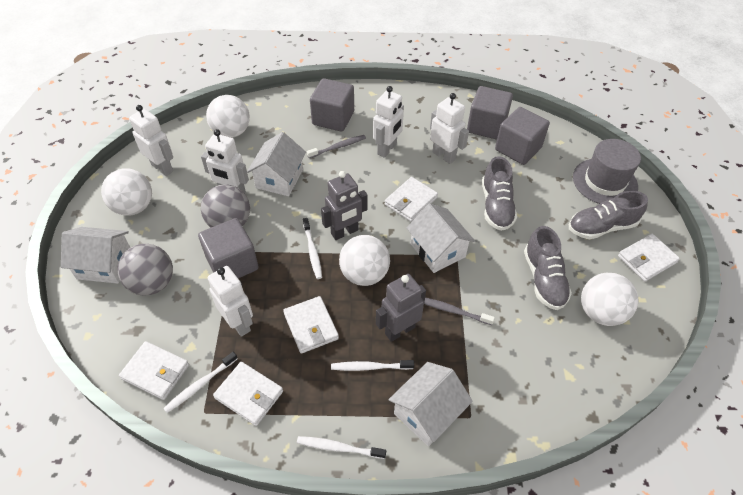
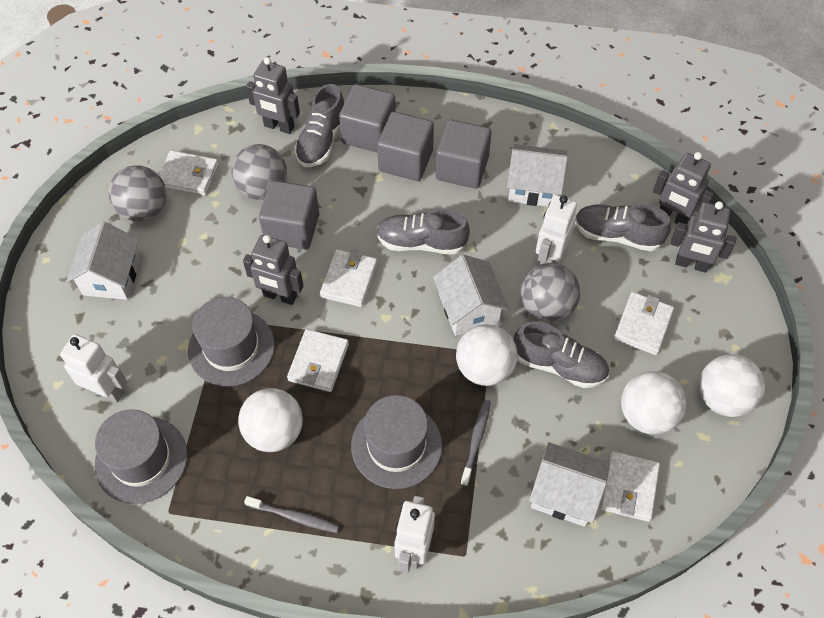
grey ball: 2 -> 3
grey hat: 1 -> 3
grey robot: 2 -> 4
grey shoe: 3 -> 4
white robot: 5 -> 3
white toothbrush: 4 -> 0

